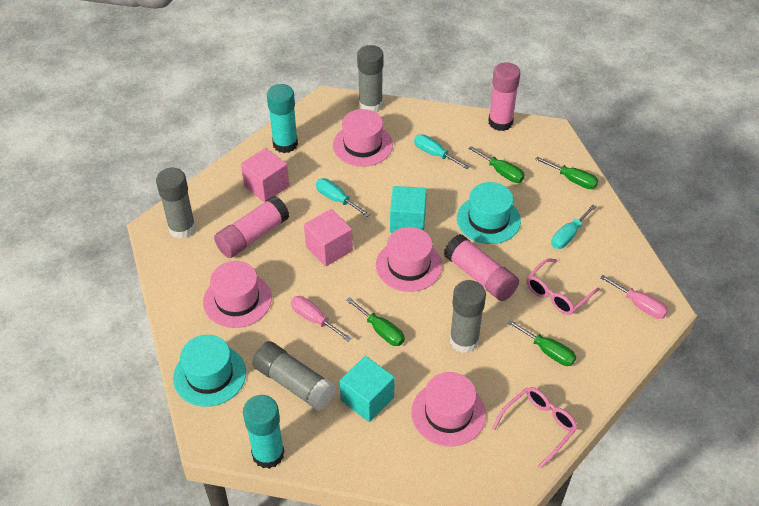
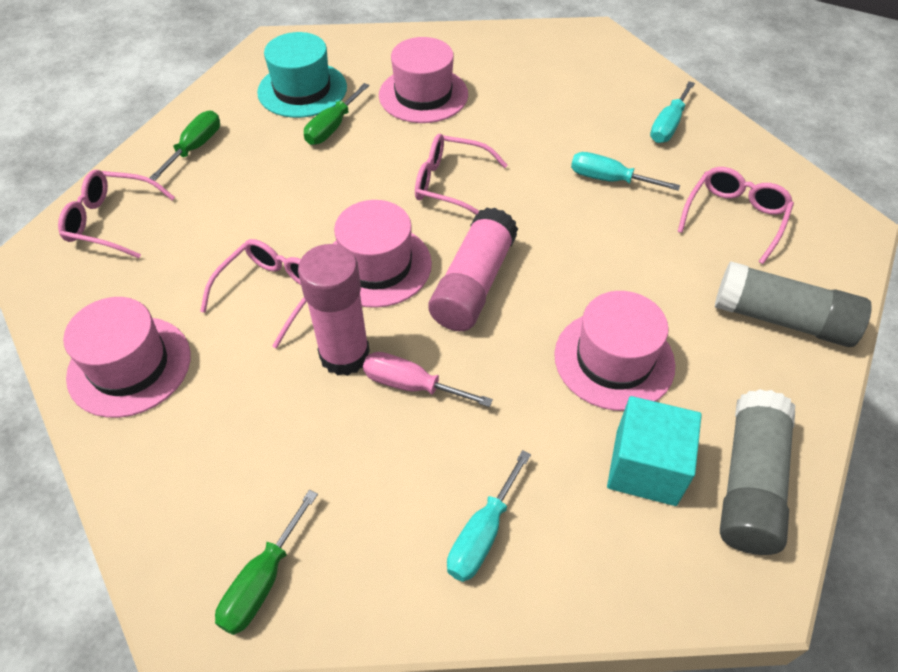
green screwdriver: 4 -> 3
grey glue stick: 4 -> 2
pink cube: 2 -> 0
pink glasses: 2 -> 4
pink glue stick: 3 -> 2
pink screwdriver: 2 -> 1
turquoise cube: 2 -> 1
turquoise glue stick: 2 -> 0
turquoise hat: 2 -> 1

